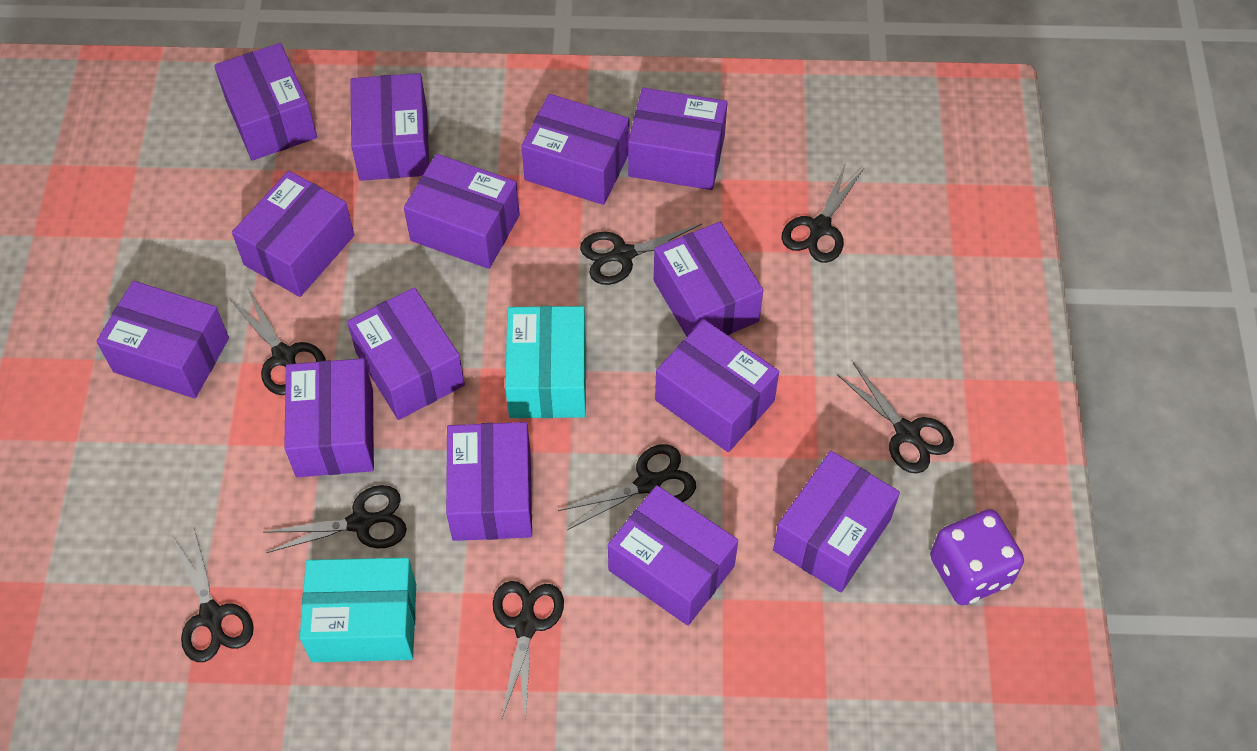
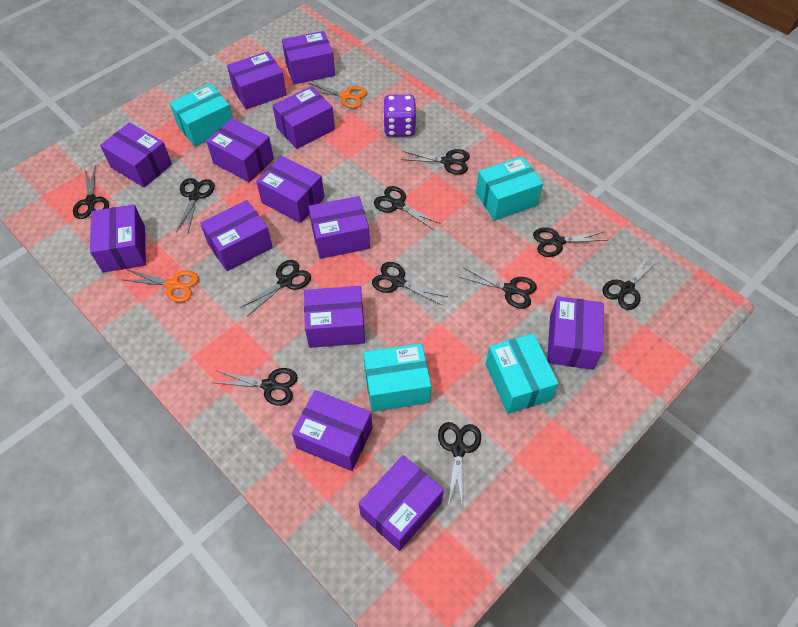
black scissors: 8 -> 11
orange scissors: 0 -> 2
purple box: 14 -> 13
turquoise box: 2 -> 4

